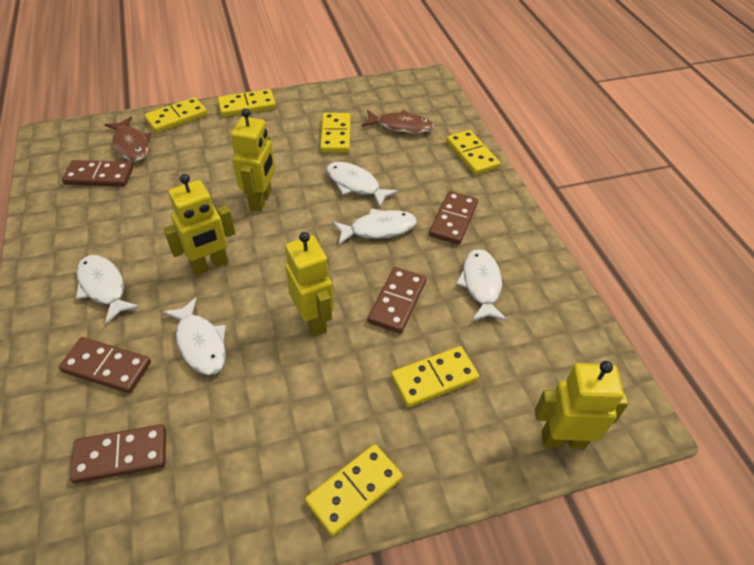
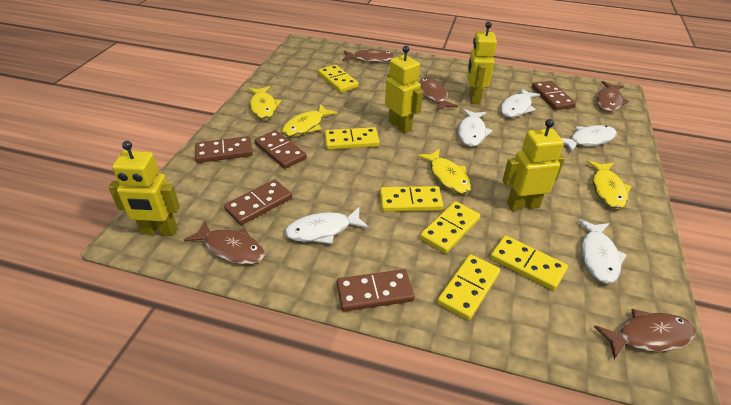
brown fish: 2 -> 5
yellow fish: 0 -> 4

